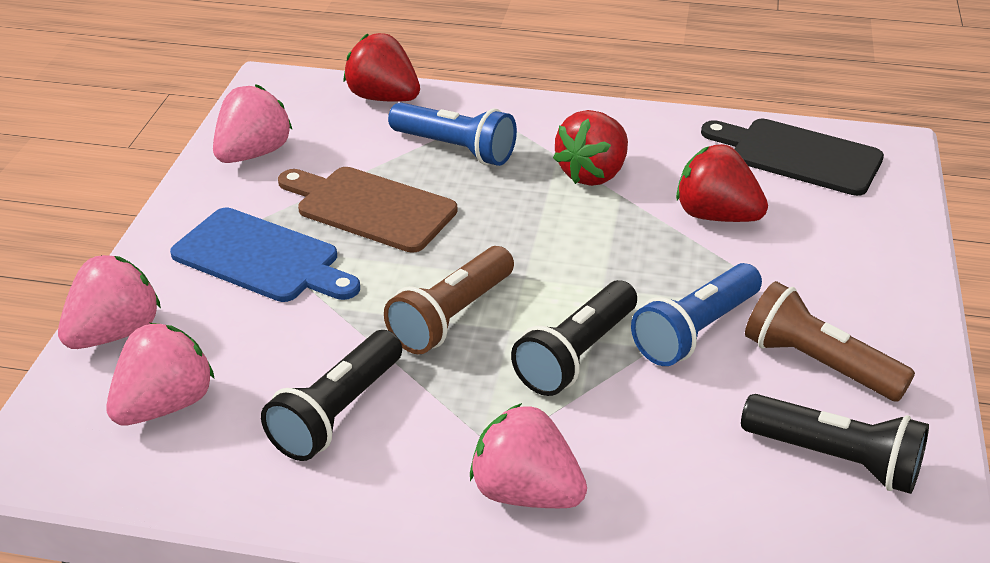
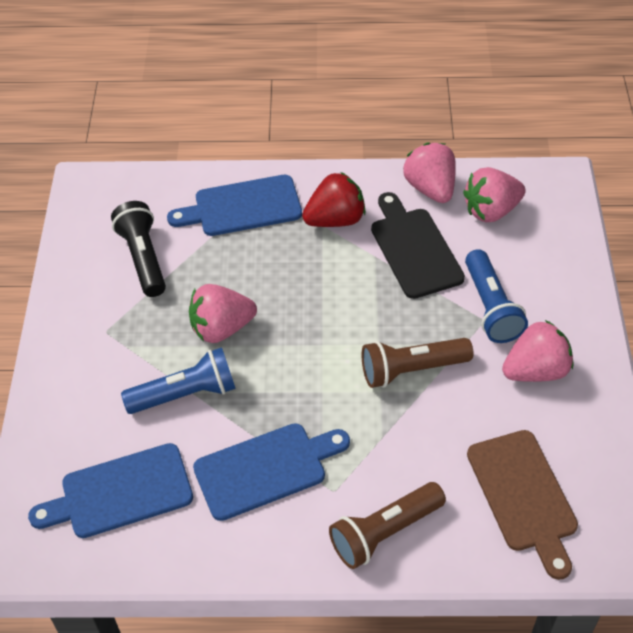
black flashlight: 3 -> 1
blue cutting board: 1 -> 3
red strawberry: 3 -> 1

